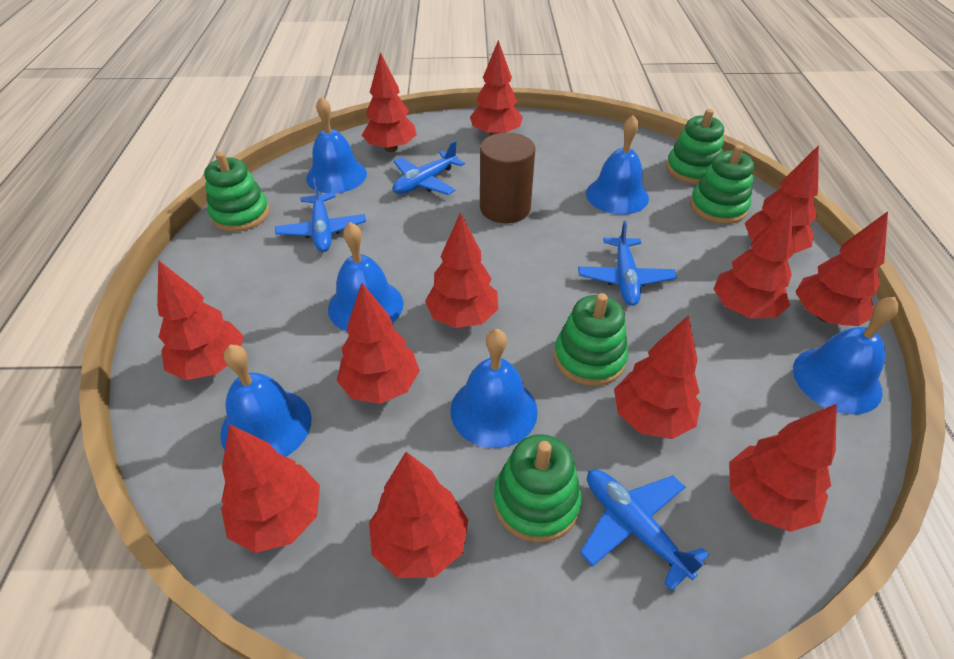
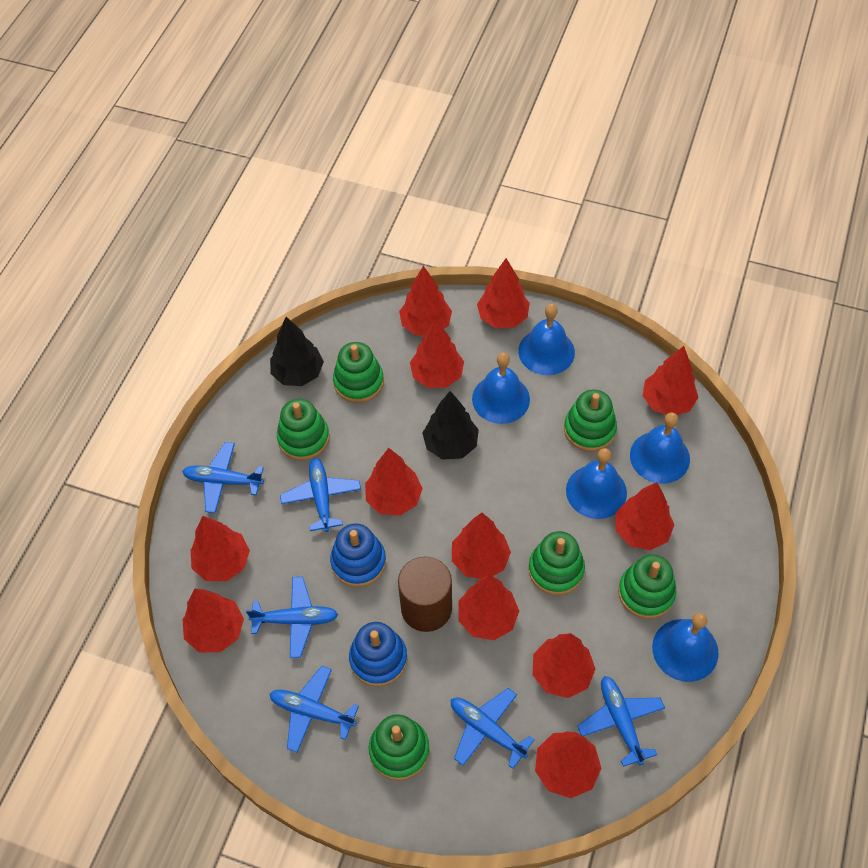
black tree: 0 -> 2
blue bell: 6 -> 5
blue plane: 4 -> 6
blue stacking toy: 0 -> 2
green stacking toy: 5 -> 6

